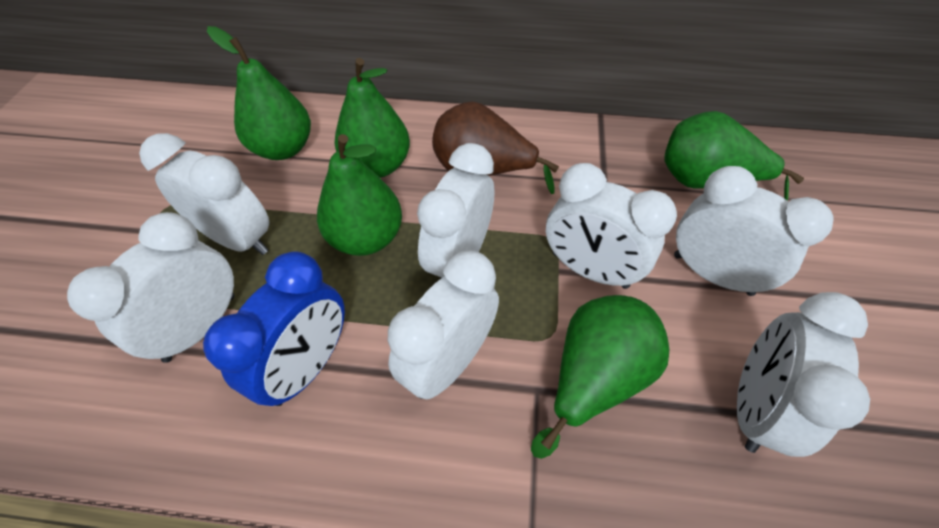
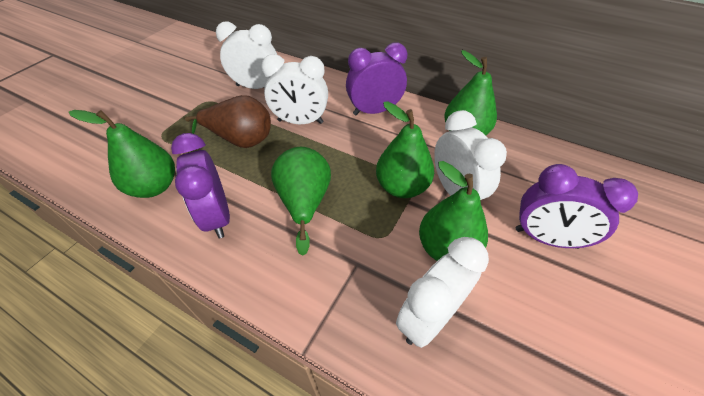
blue clock: 1 -> 0
purple clock: 0 -> 3
white clock: 7 -> 4

